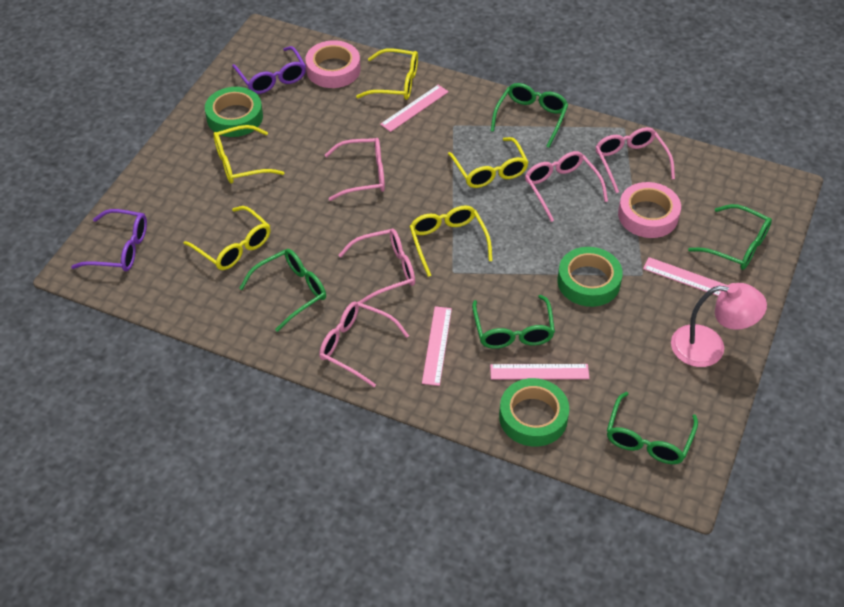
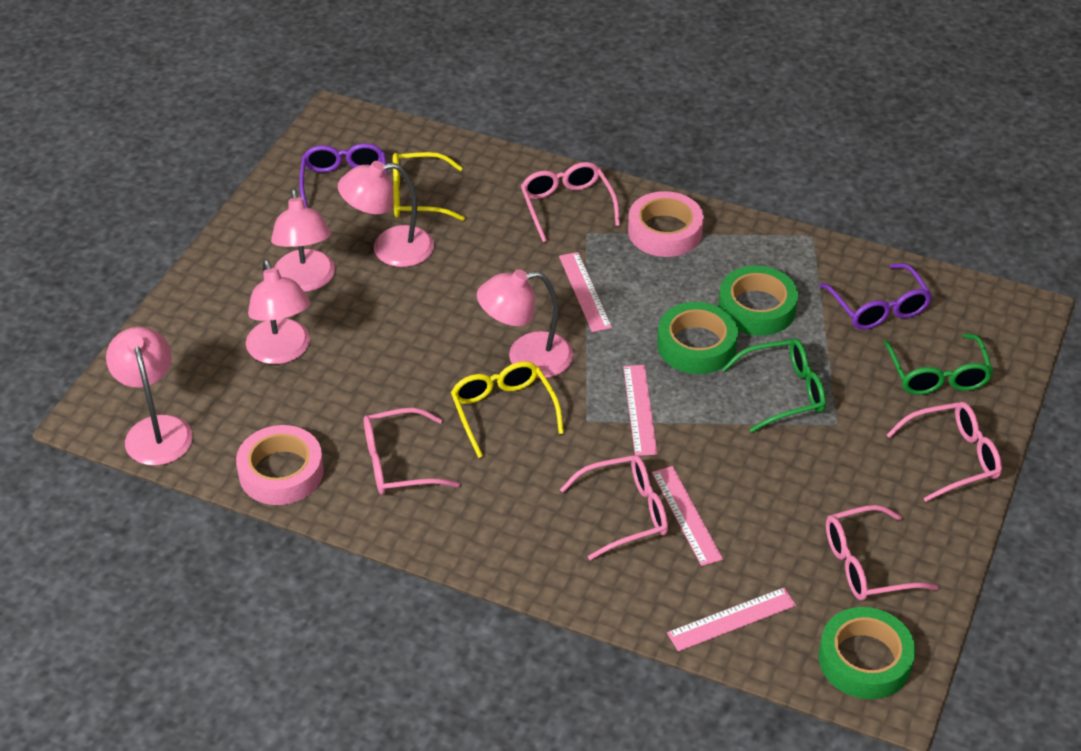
green glasses: 5 -> 2
pink lamp: 1 -> 5
yellow glasses: 5 -> 2

